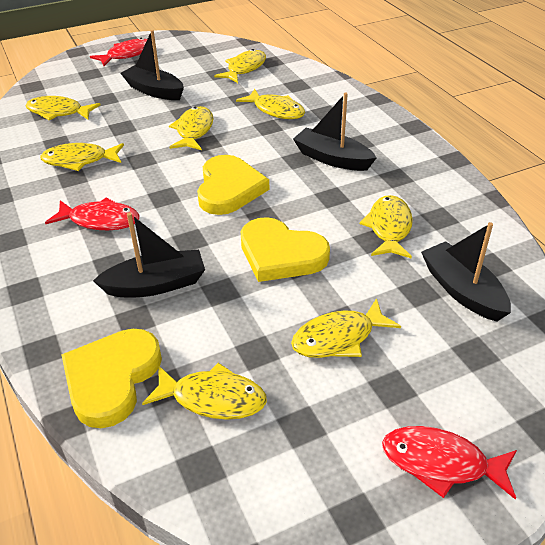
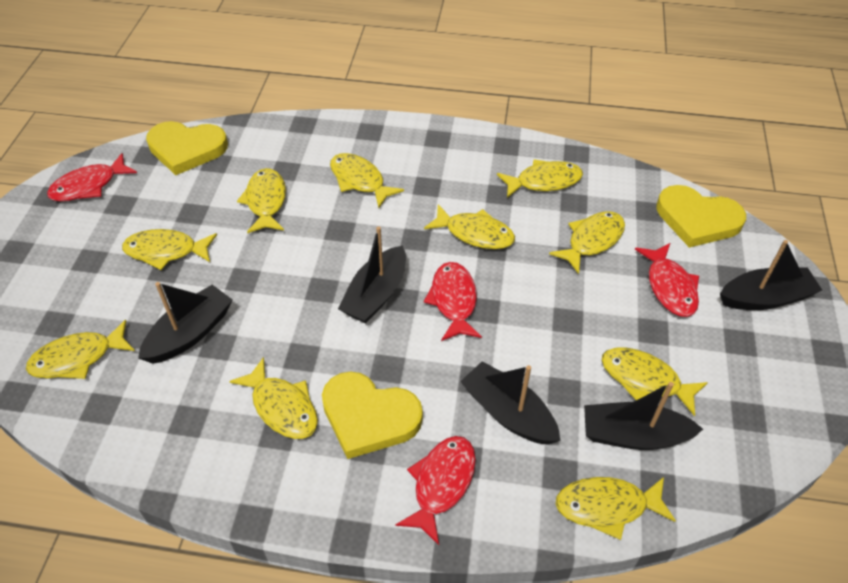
black boat: 4 -> 5
red fish: 3 -> 4
yellow fish: 8 -> 10

